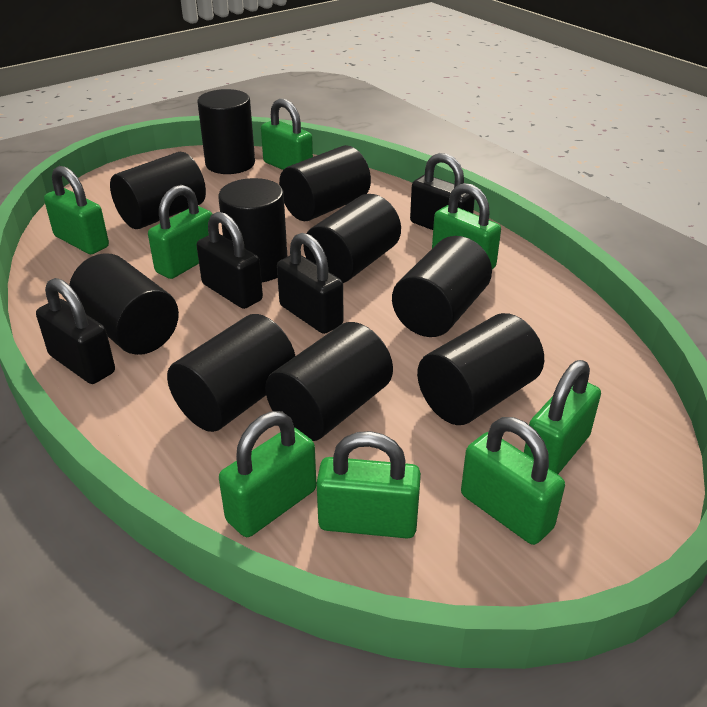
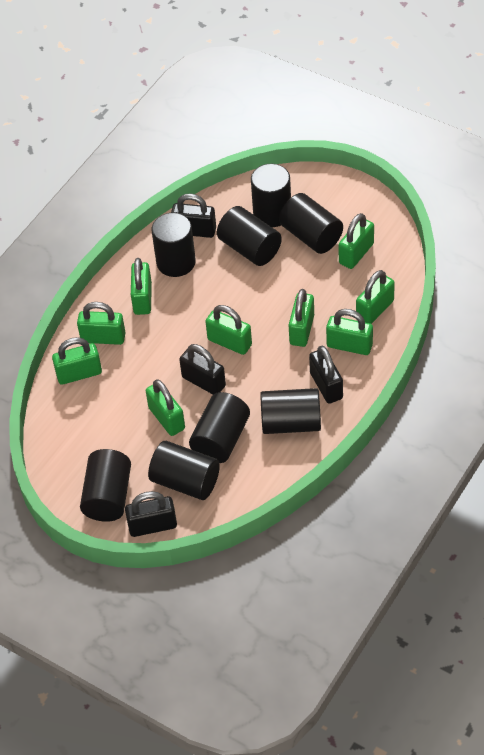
black cylinder: 10 -> 8
green padlock: 8 -> 9

